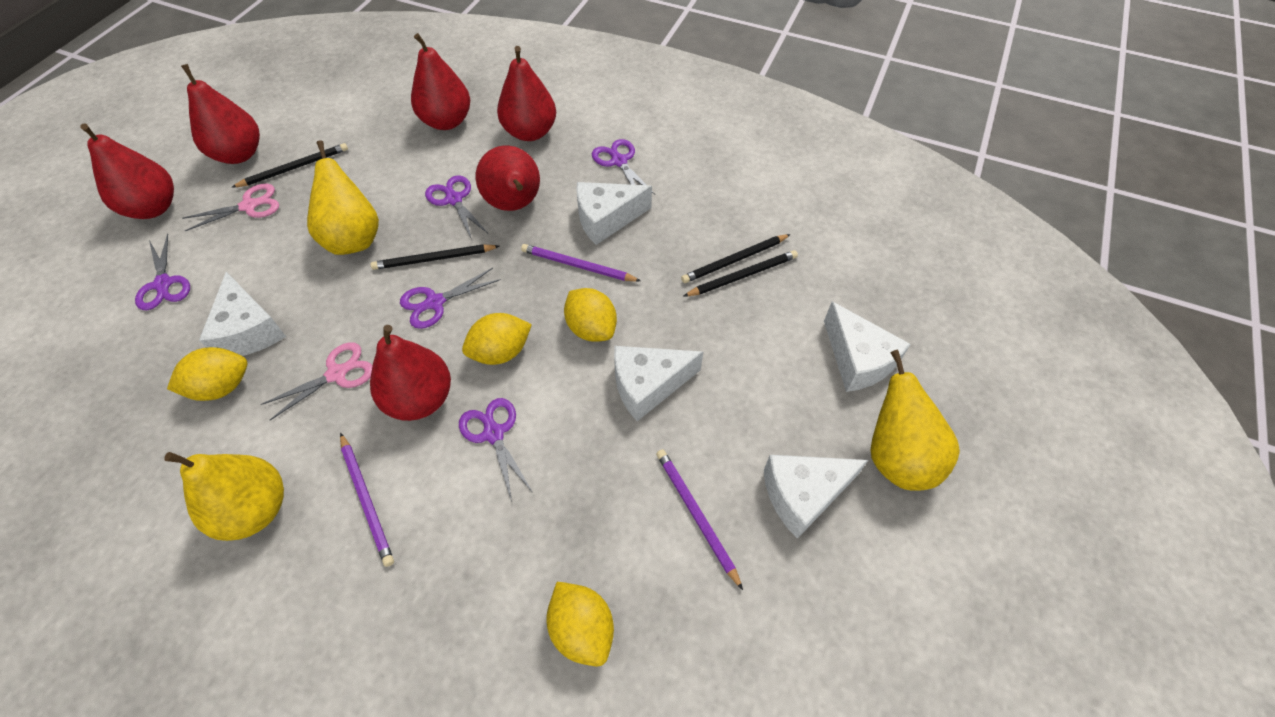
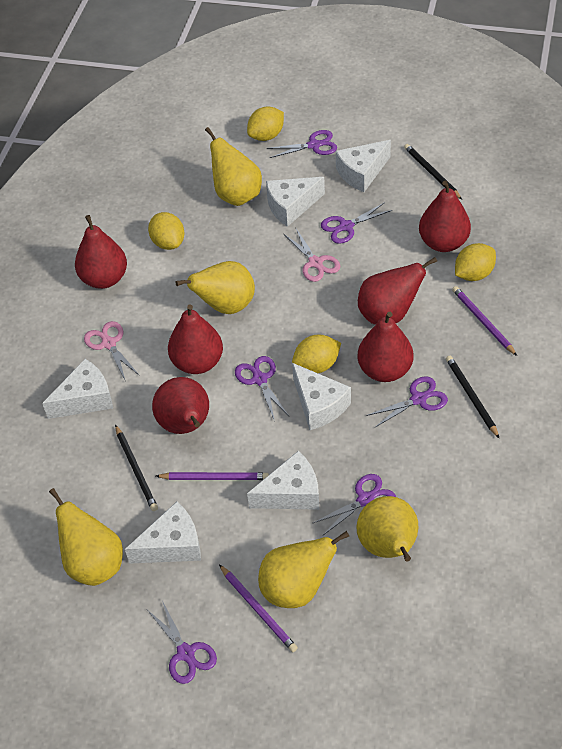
black pencil: 4 -> 3
purple scissors: 5 -> 6
white cheese: 5 -> 6
yellow pear: 3 -> 5

